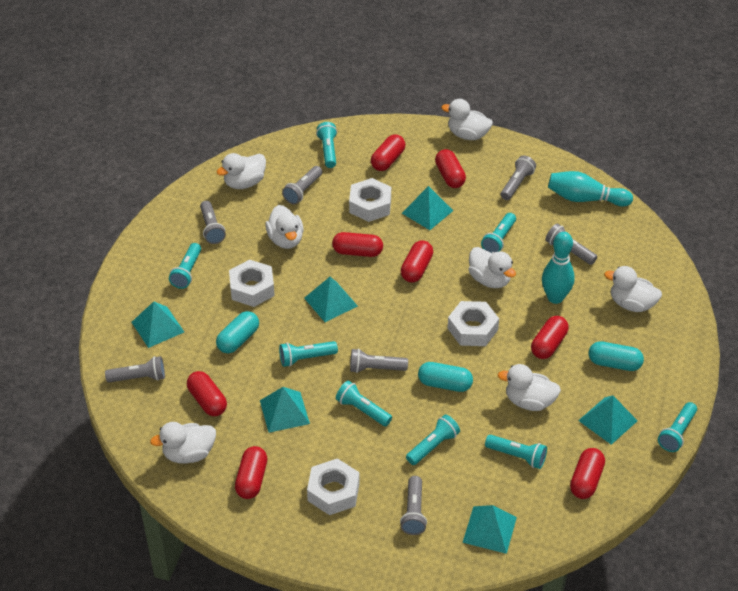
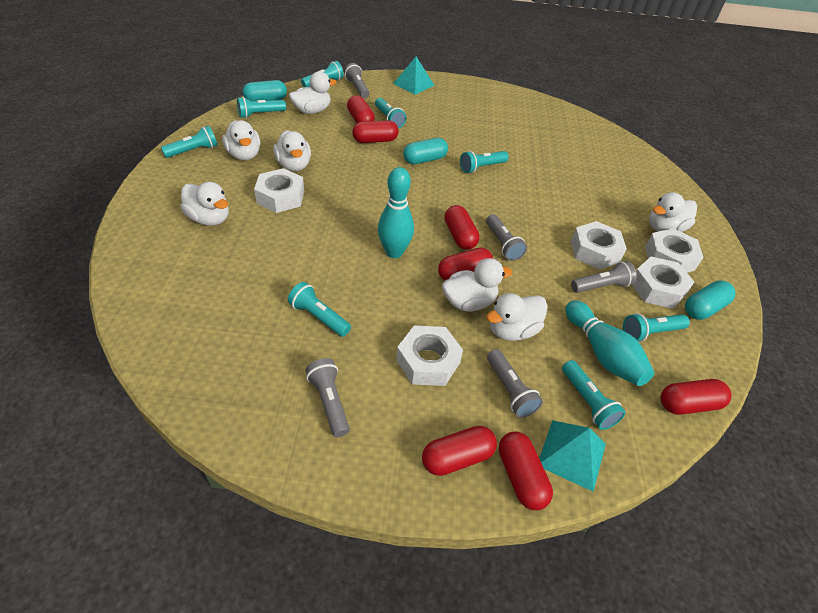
grey flashlight: 7 -> 5
red capsule: 8 -> 7
turquoise pyramid: 6 -> 2
white nut: 4 -> 5

